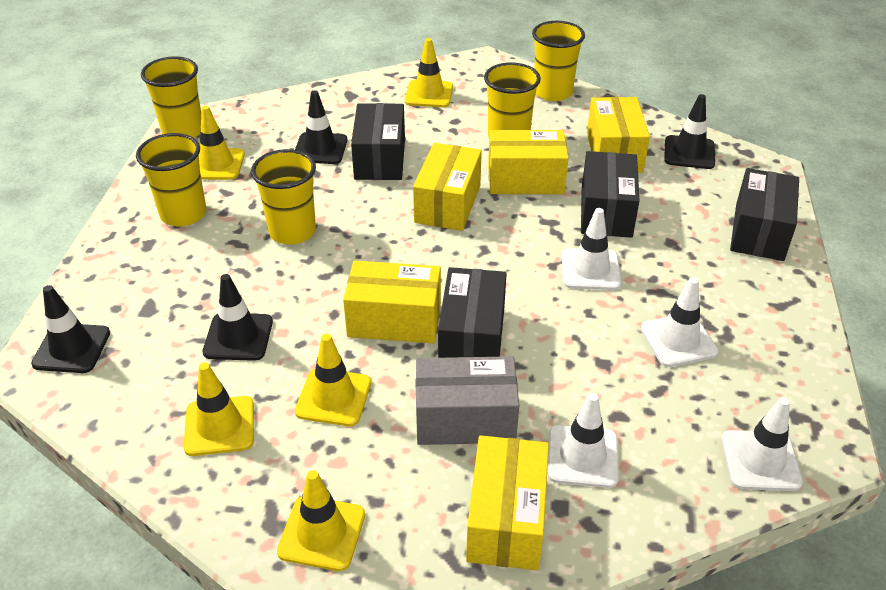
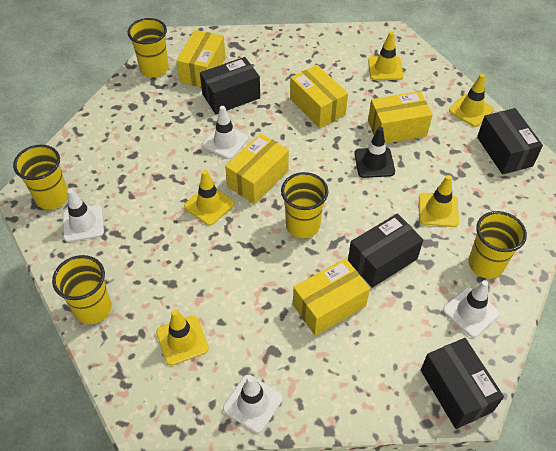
black traffic cone: 4 -> 1
grey box: 1 -> 0

